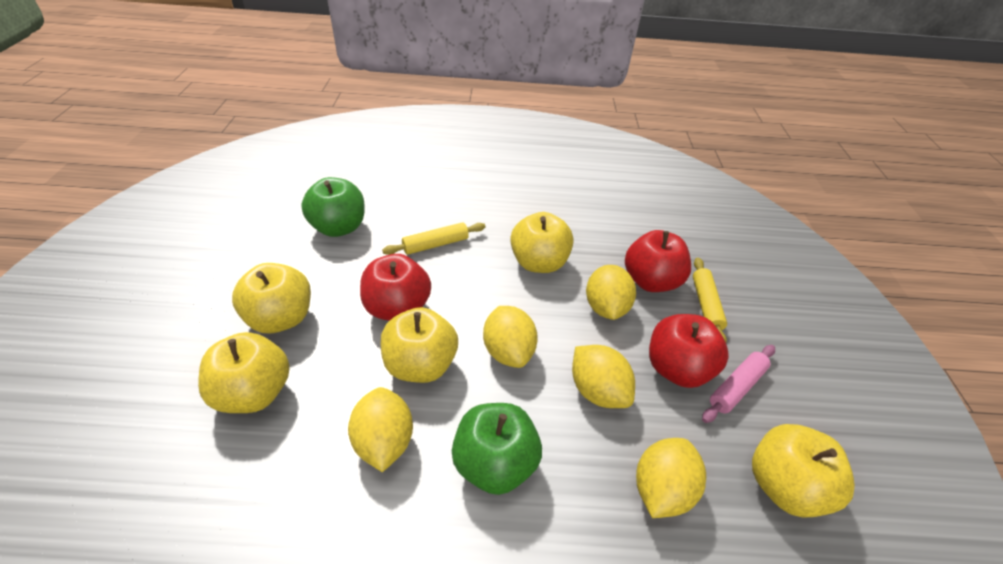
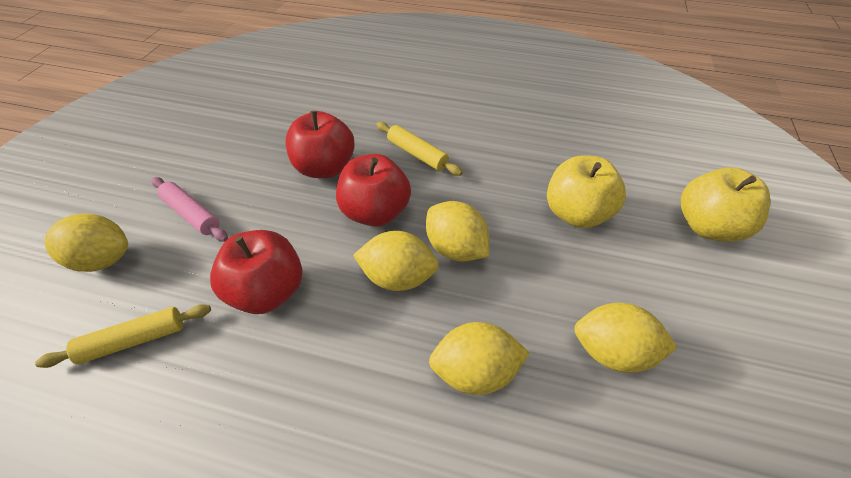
green apple: 2 -> 0
yellow apple: 5 -> 2

